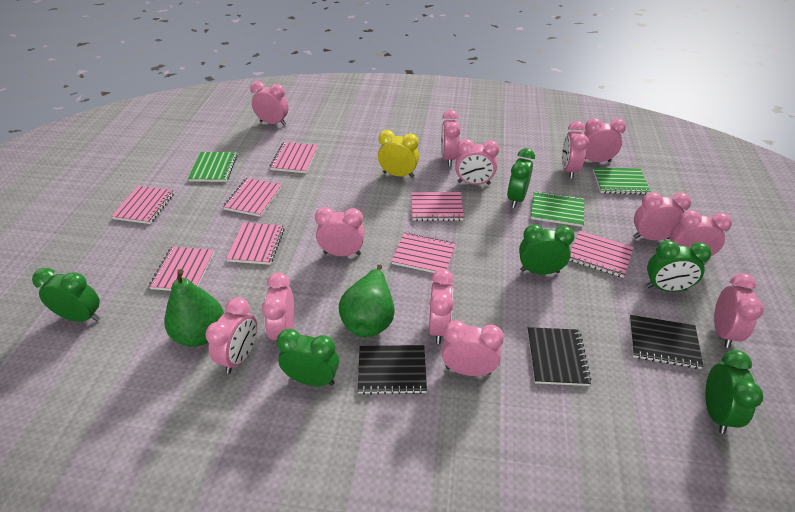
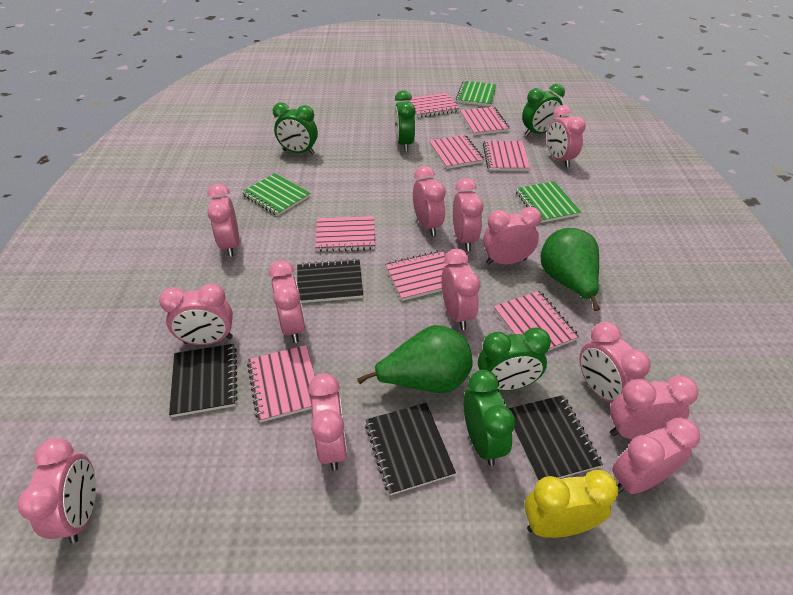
black notebook: 3 -> 4
green clock: 6 -> 5

